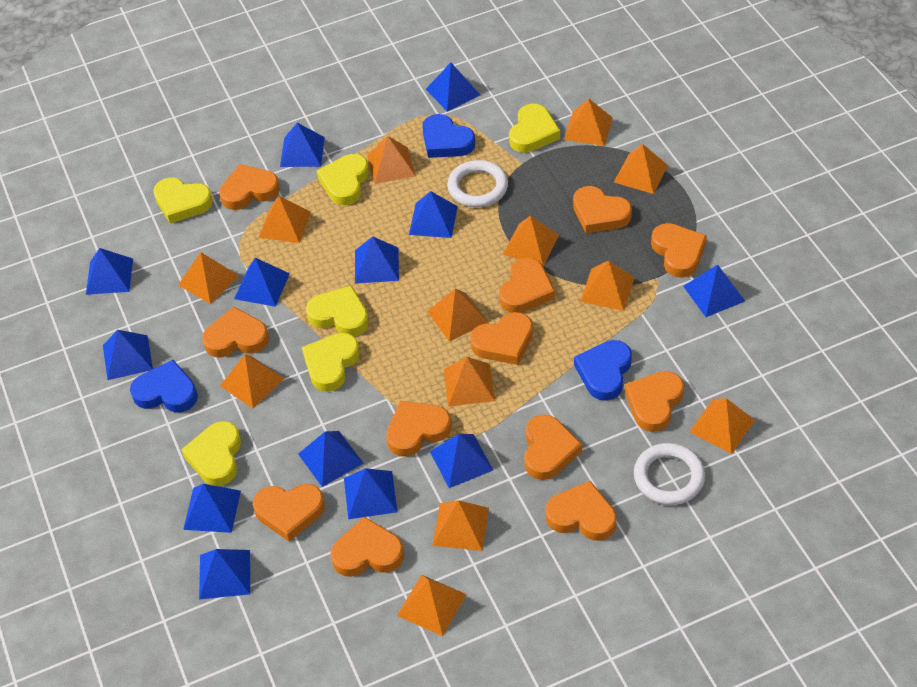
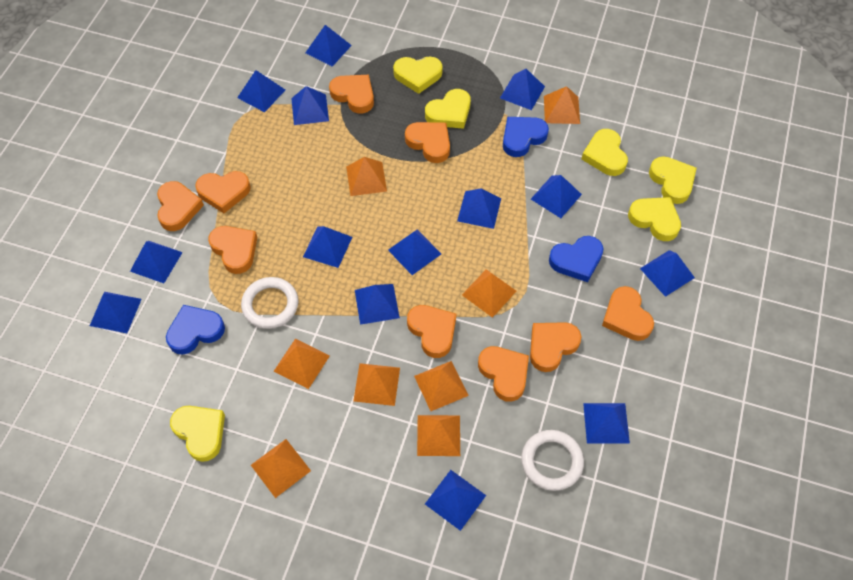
blue pyramid: 13 -> 14
orange heart: 12 -> 9
orange pyramid: 13 -> 8

